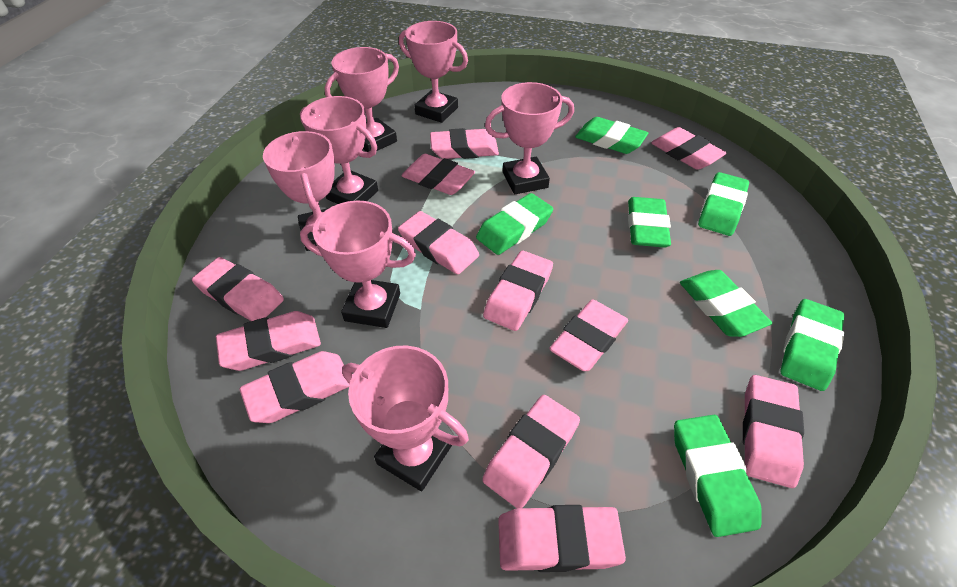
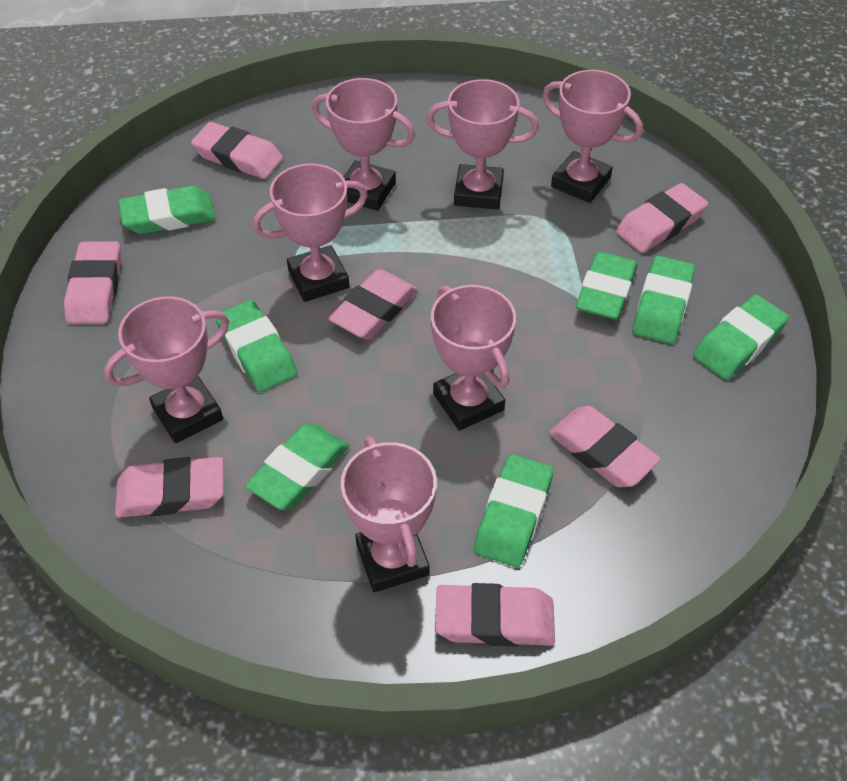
pink eraser: 12 -> 7

